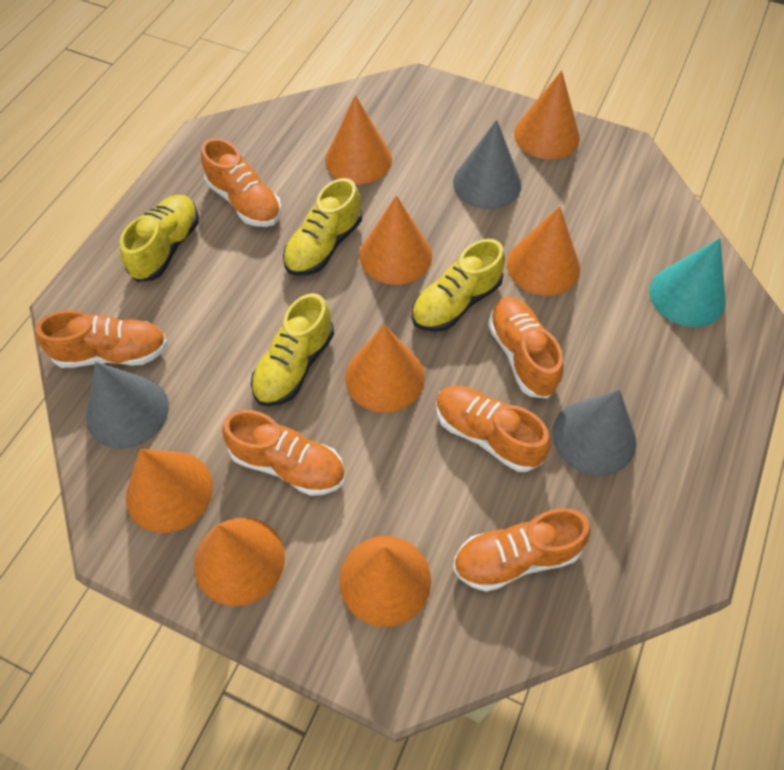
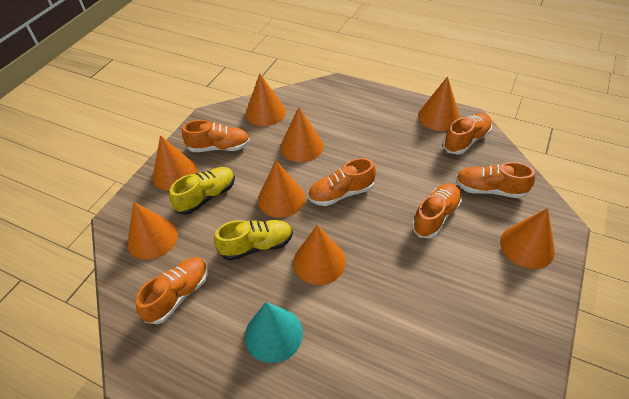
grey cone: 3 -> 0
yellow shoe: 4 -> 2

